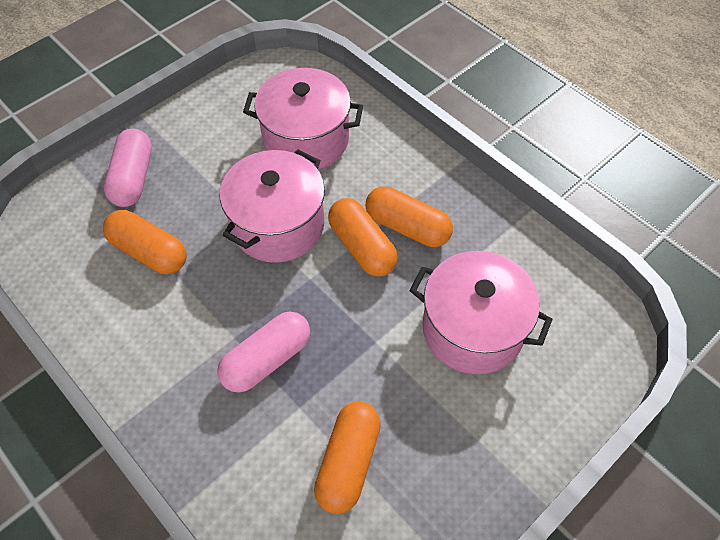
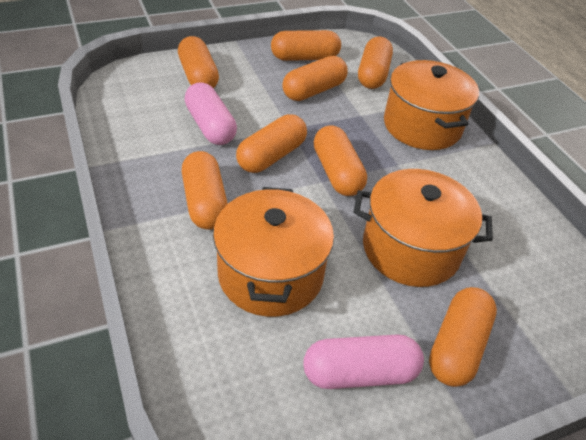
orange capsule: 4 -> 8
orange pot: 0 -> 3
pink pot: 3 -> 0

